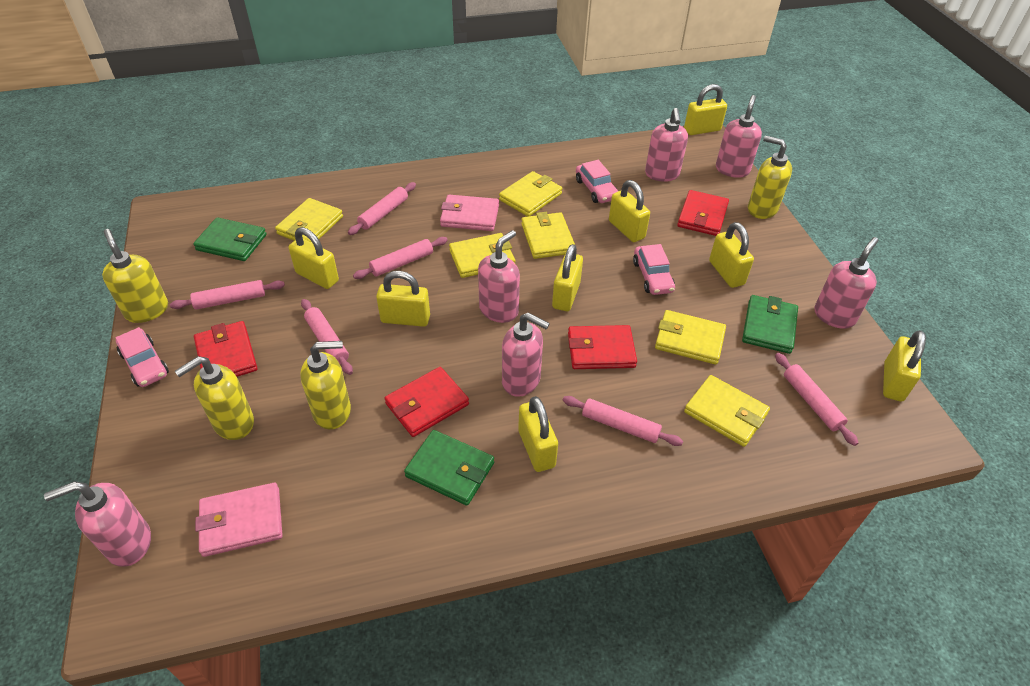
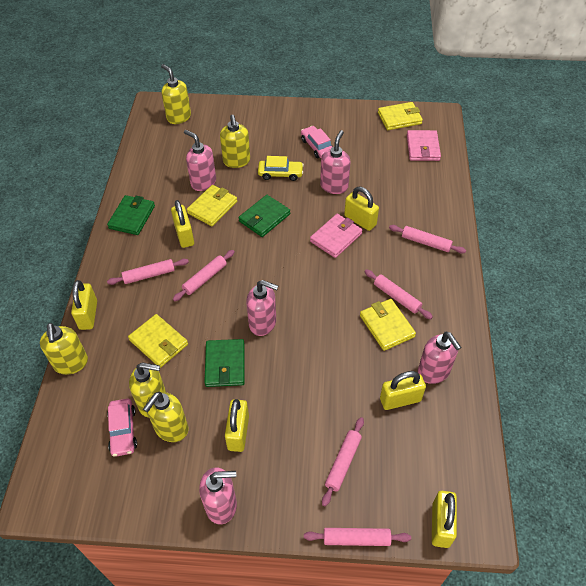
pink car: 3 -> 2
pink soap dispenser: 6 -> 5
red wallet: 4 -> 0
yellow car: 0 -> 1
yellow padlock: 8 -> 6
yellow soap dispenser: 4 -> 5
yellow wallet: 6 -> 4

